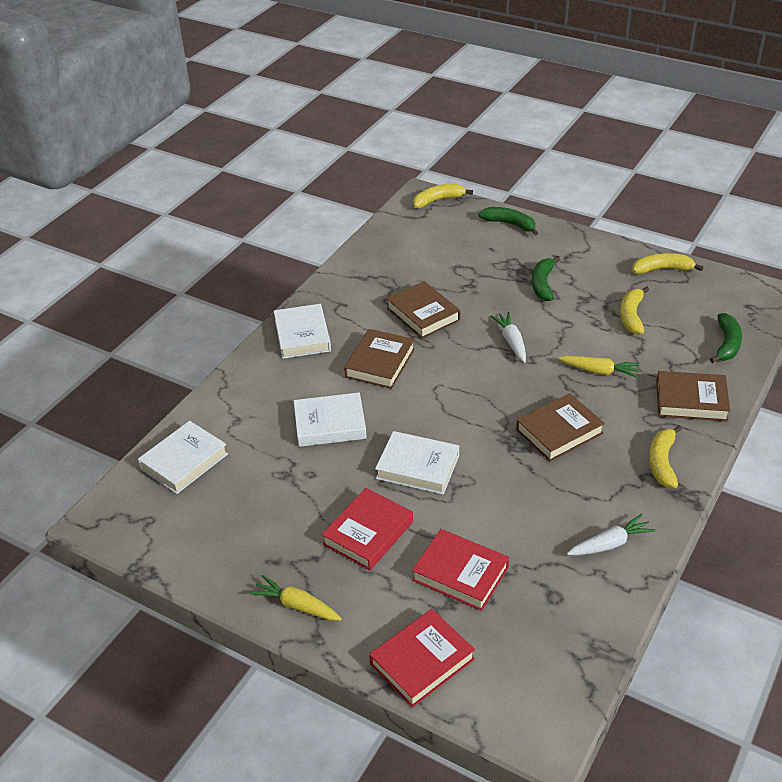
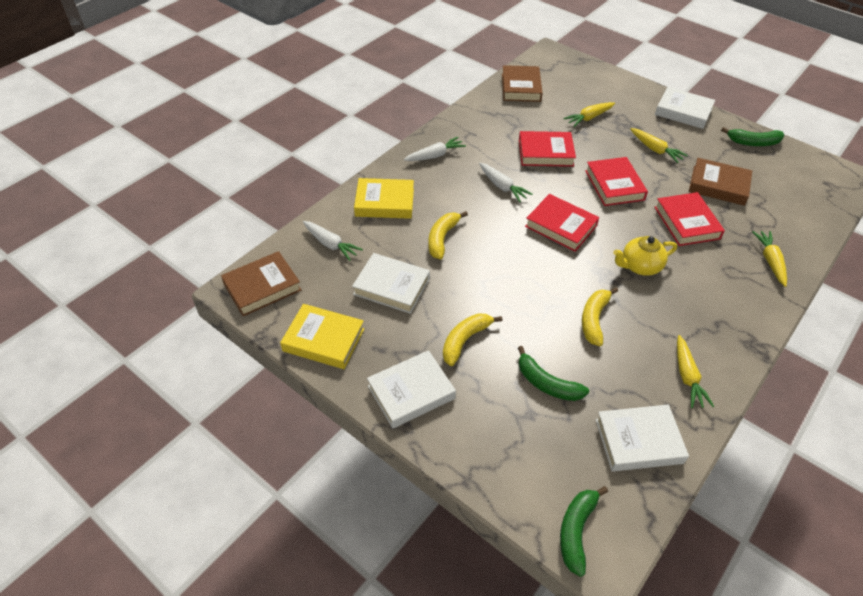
brown book: 4 -> 3
red book: 3 -> 4
white carrot: 2 -> 3
yellow banana: 4 -> 3
yellow book: 0 -> 2
yellow carrot: 2 -> 4
yellow teapot: 0 -> 1

